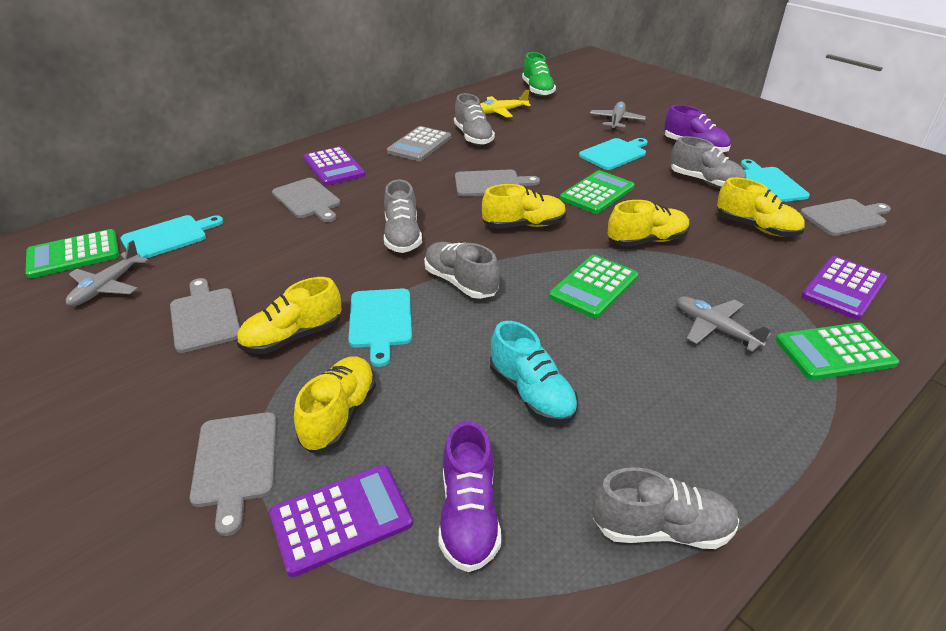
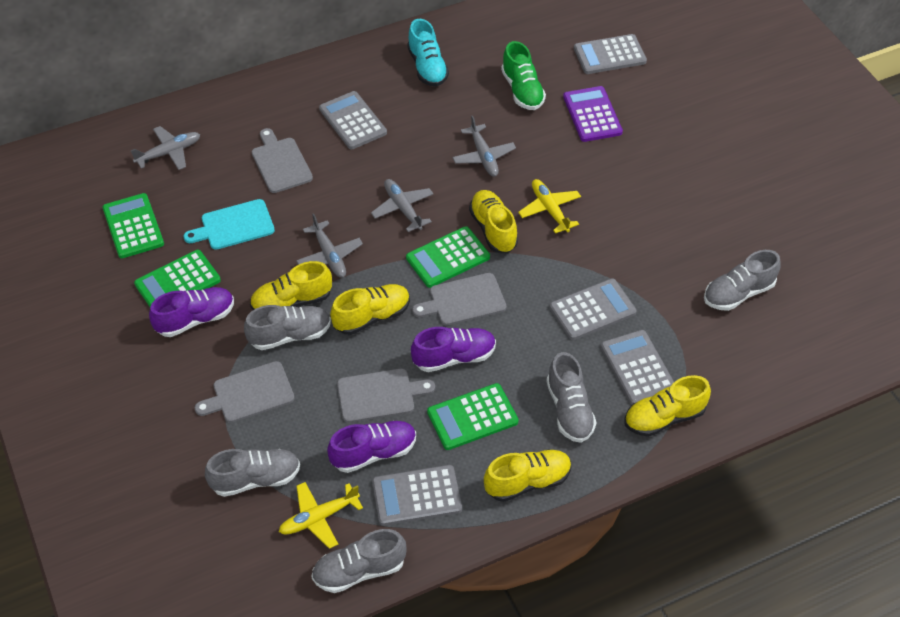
grey calculator: 1 -> 5
grey cutting board: 5 -> 4
grey plane: 3 -> 4
purple calculator: 3 -> 1
purple shoe: 2 -> 3
turquoise cutting board: 4 -> 1
yellow plane: 1 -> 2

